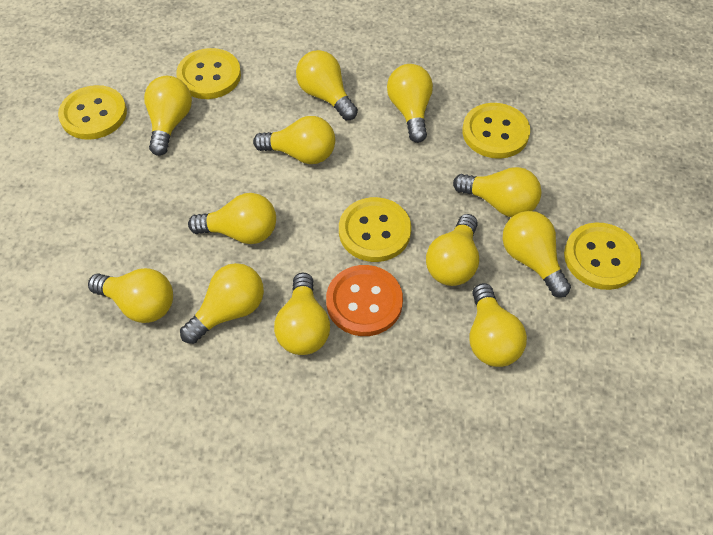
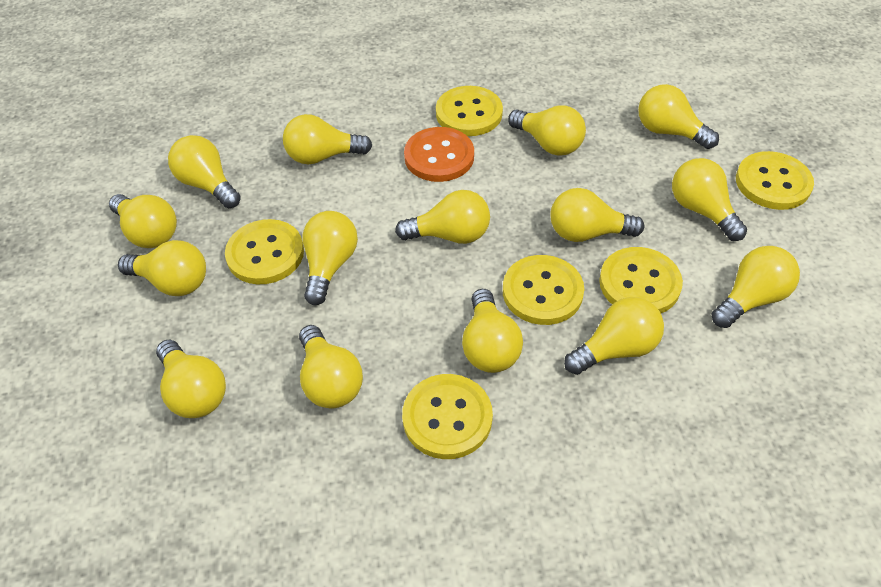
yellow button: 5 -> 6
yellow light bulb: 12 -> 15

